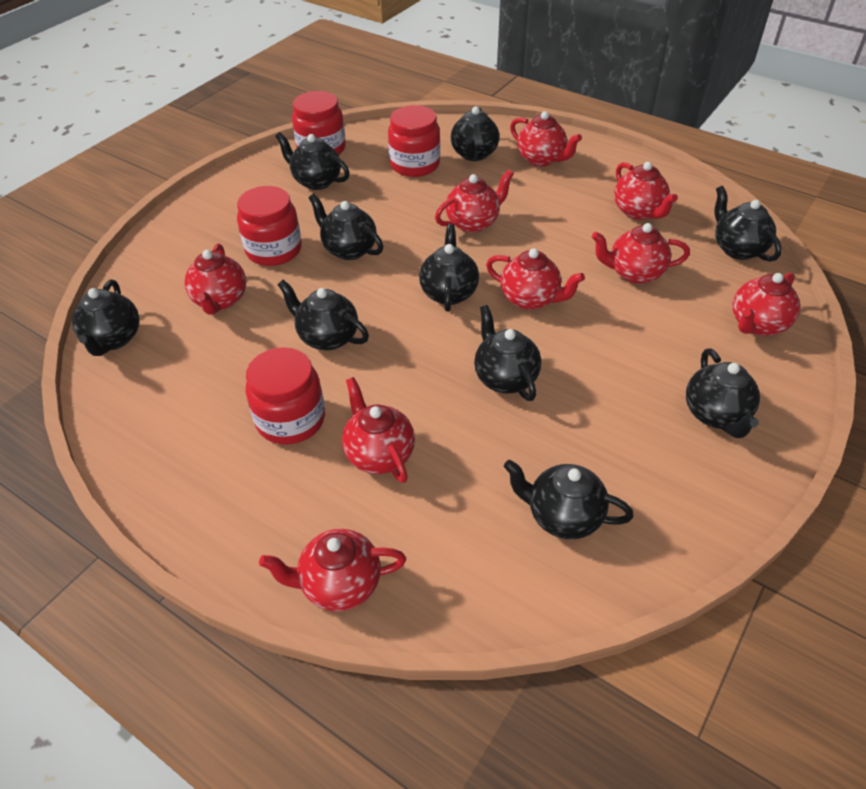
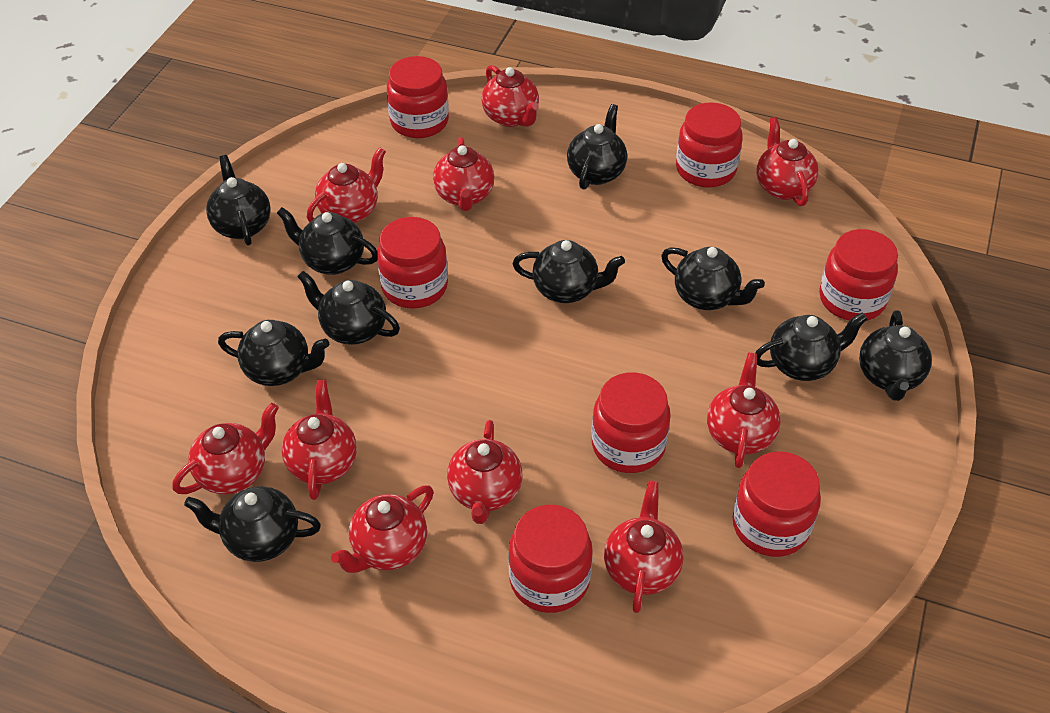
red jar: 4 -> 7
red teapot: 9 -> 10

